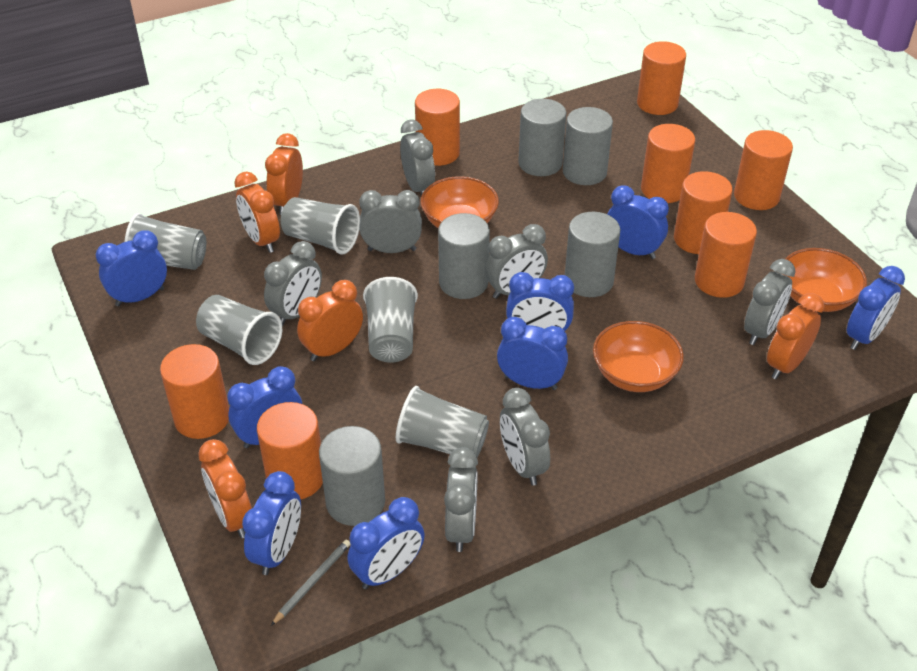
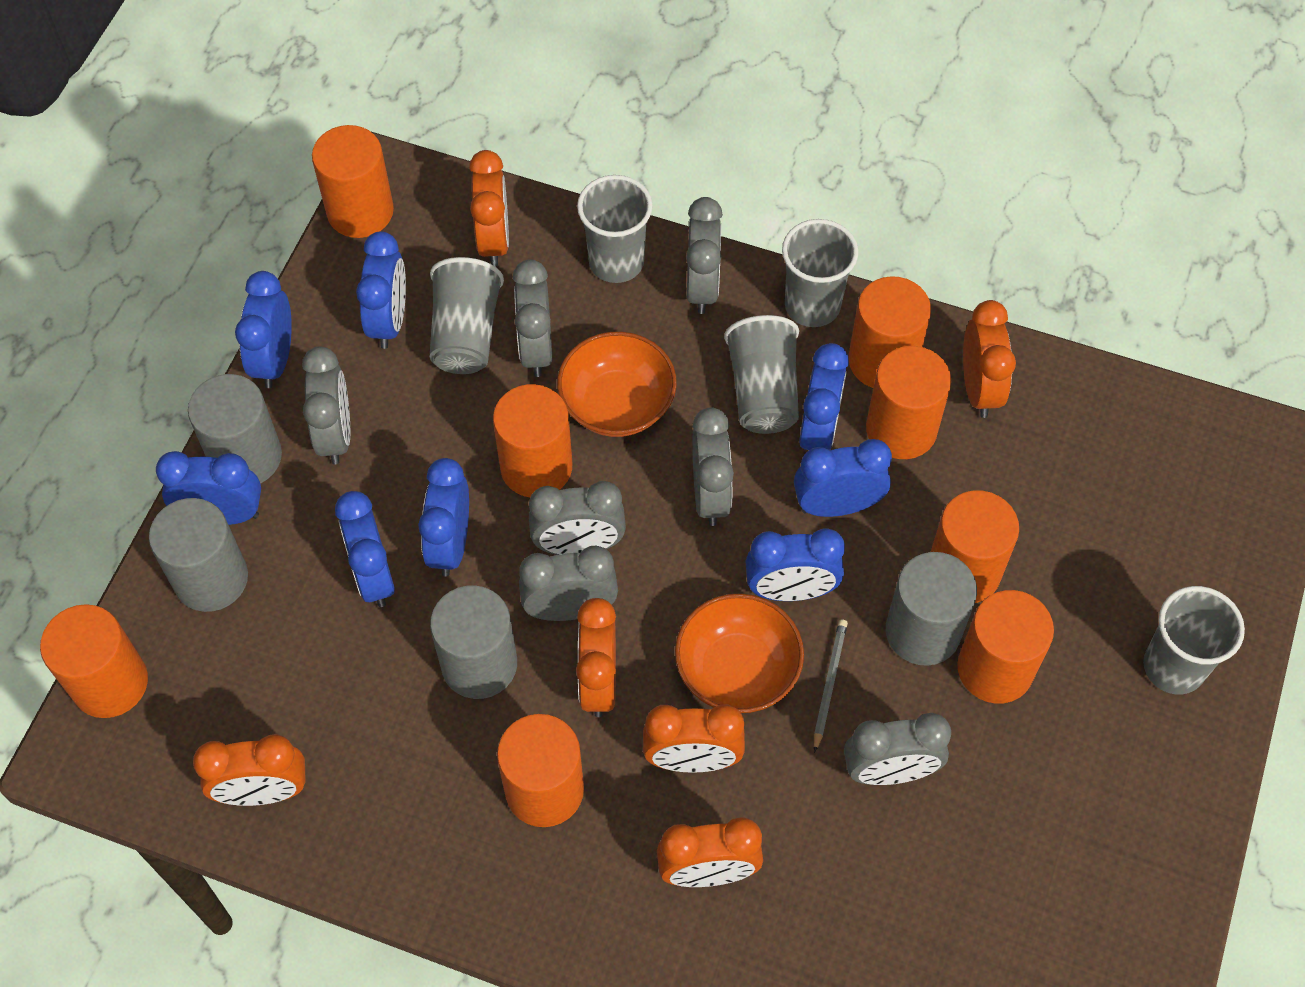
grey cylinder: 5 -> 4
orange bowl: 3 -> 2
orange clock: 5 -> 6

